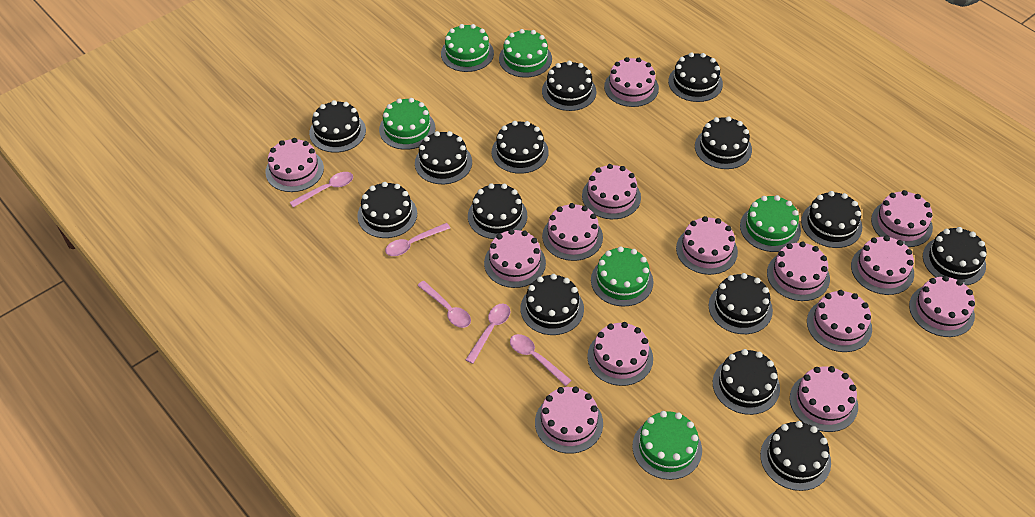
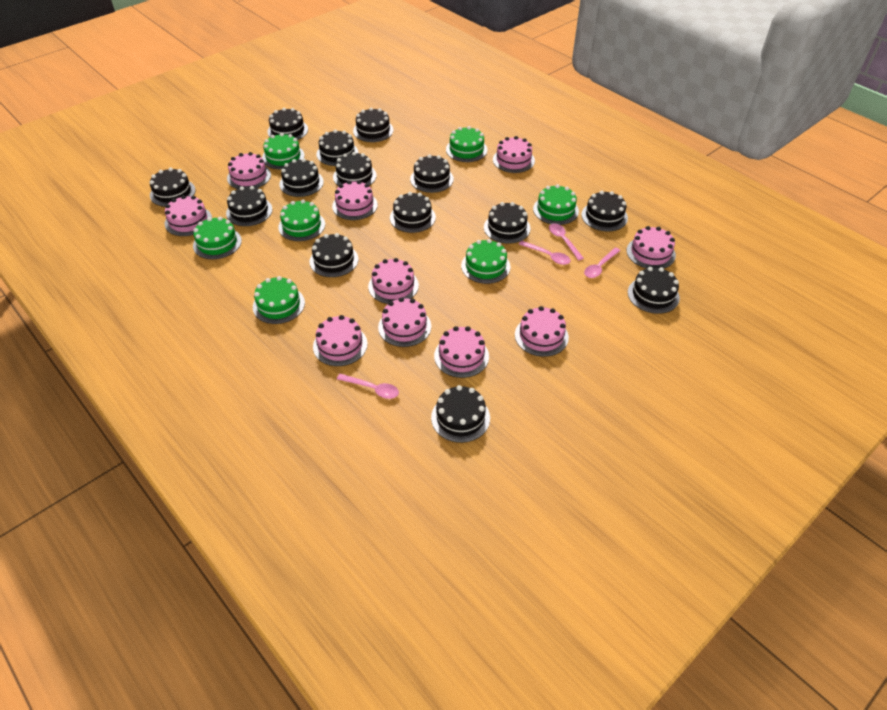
green cake: 6 -> 7
pink cake: 14 -> 10
pink spoon: 5 -> 4

